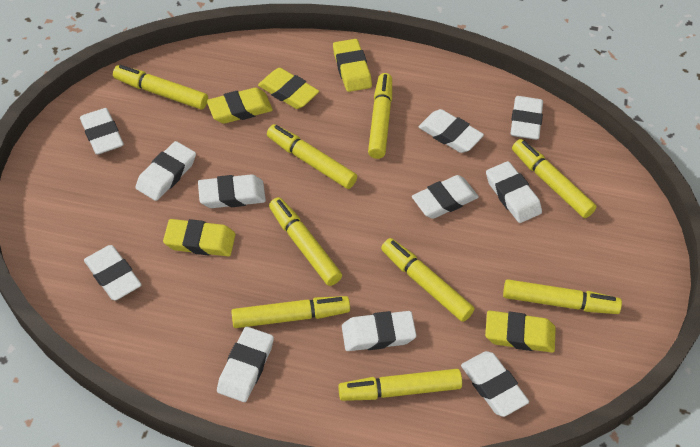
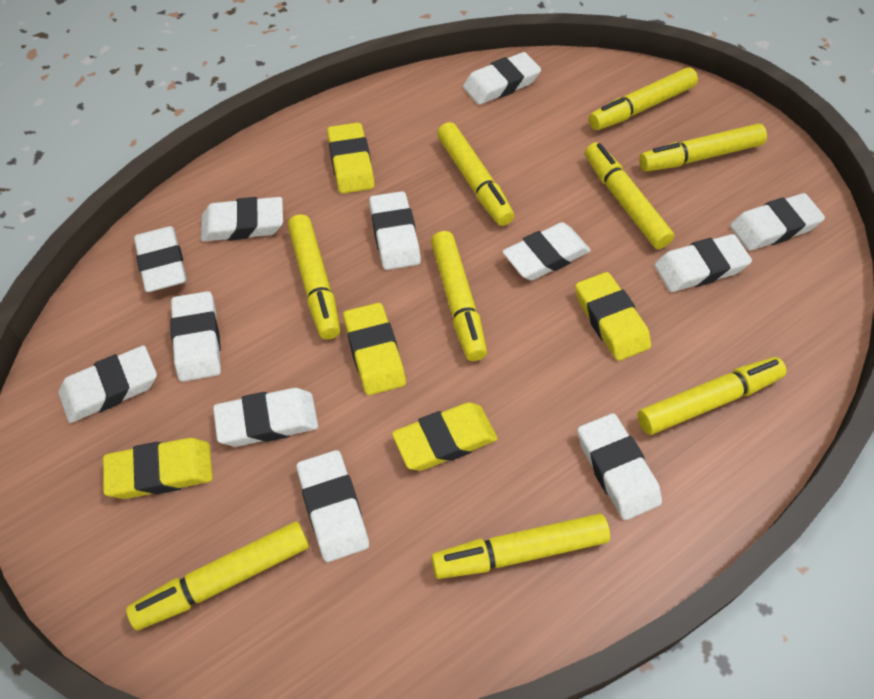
white eraser: 11 -> 12

